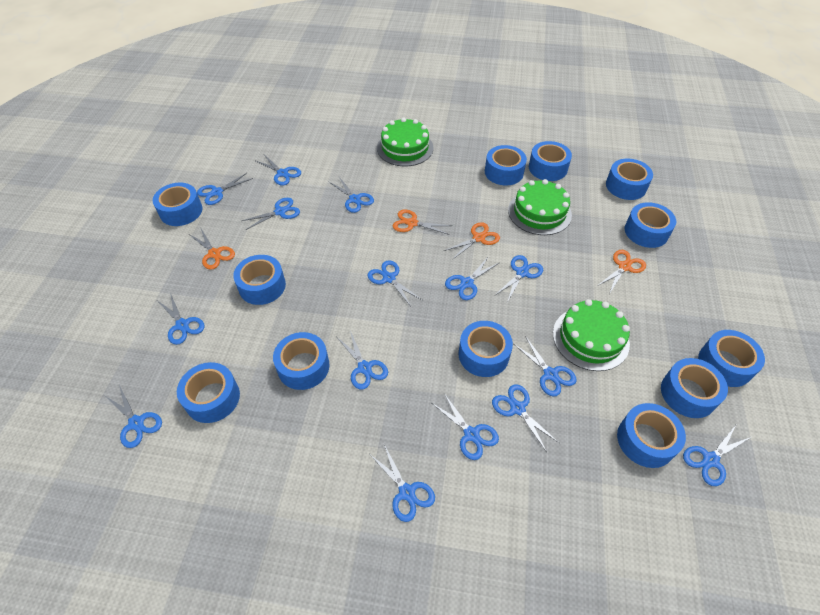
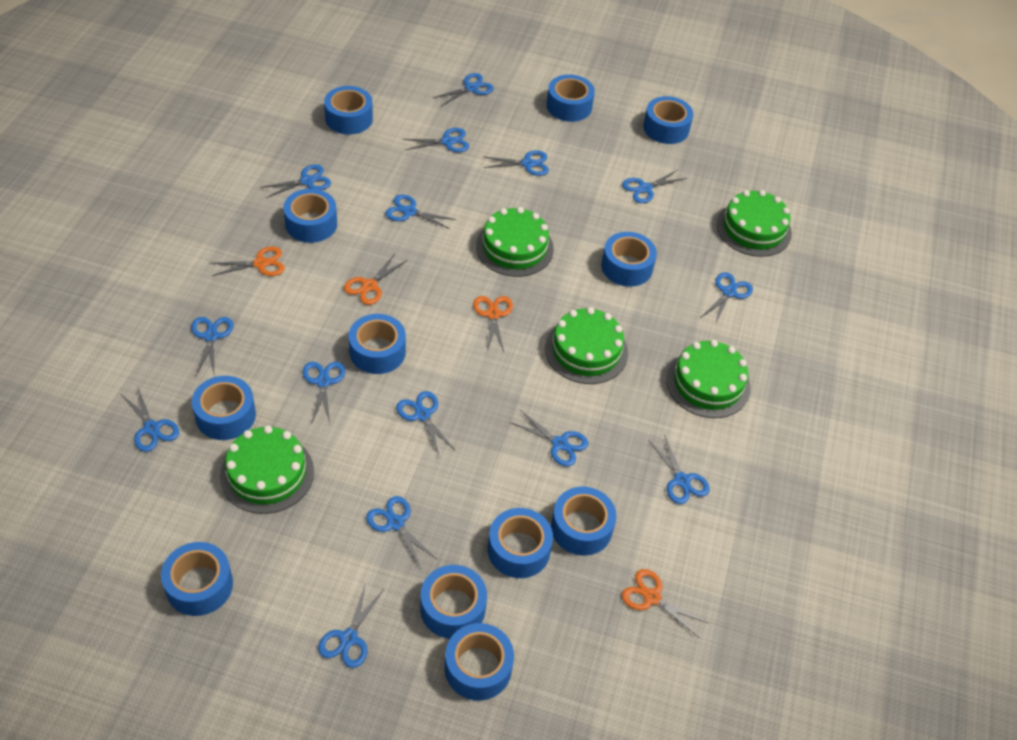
green cake: 3 -> 5

